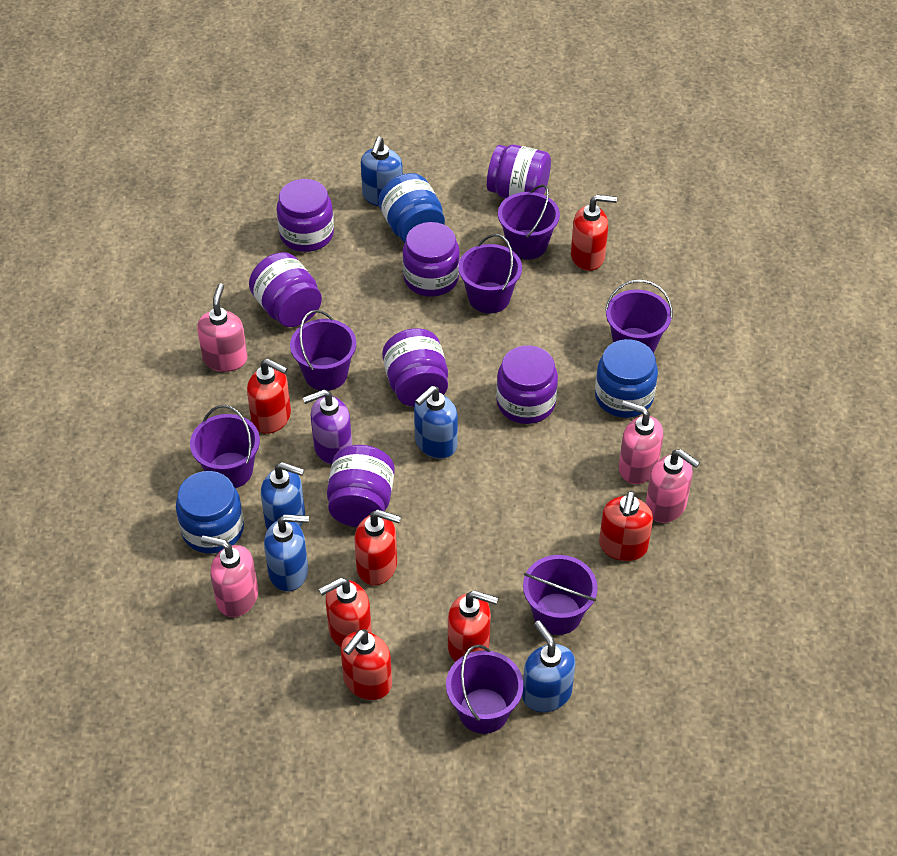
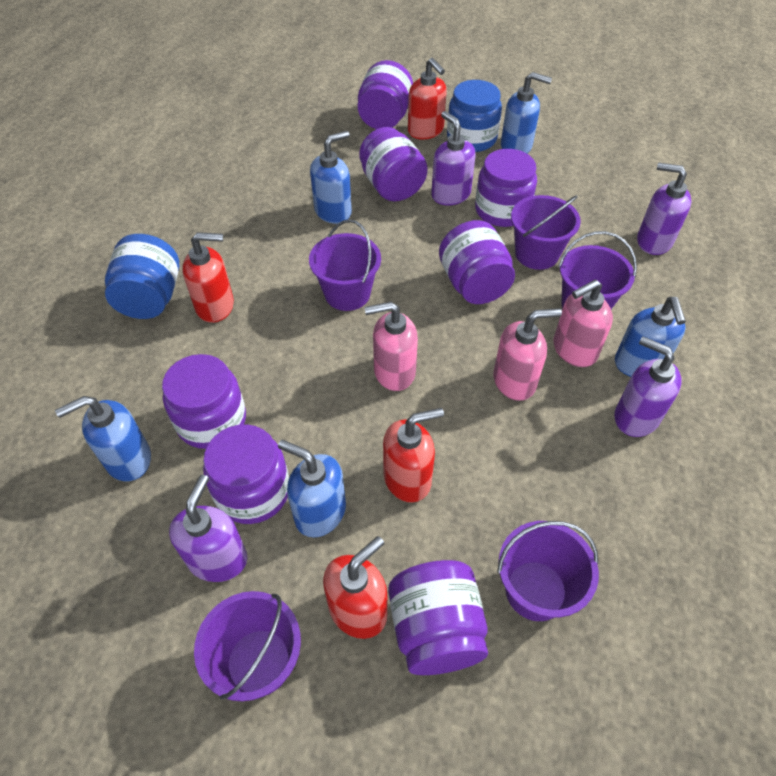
blue jar: 3 -> 2
pink soap dispenser: 4 -> 3
purple bucket: 7 -> 5
purple soap dispenser: 1 -> 4
red soap dispenser: 7 -> 4

